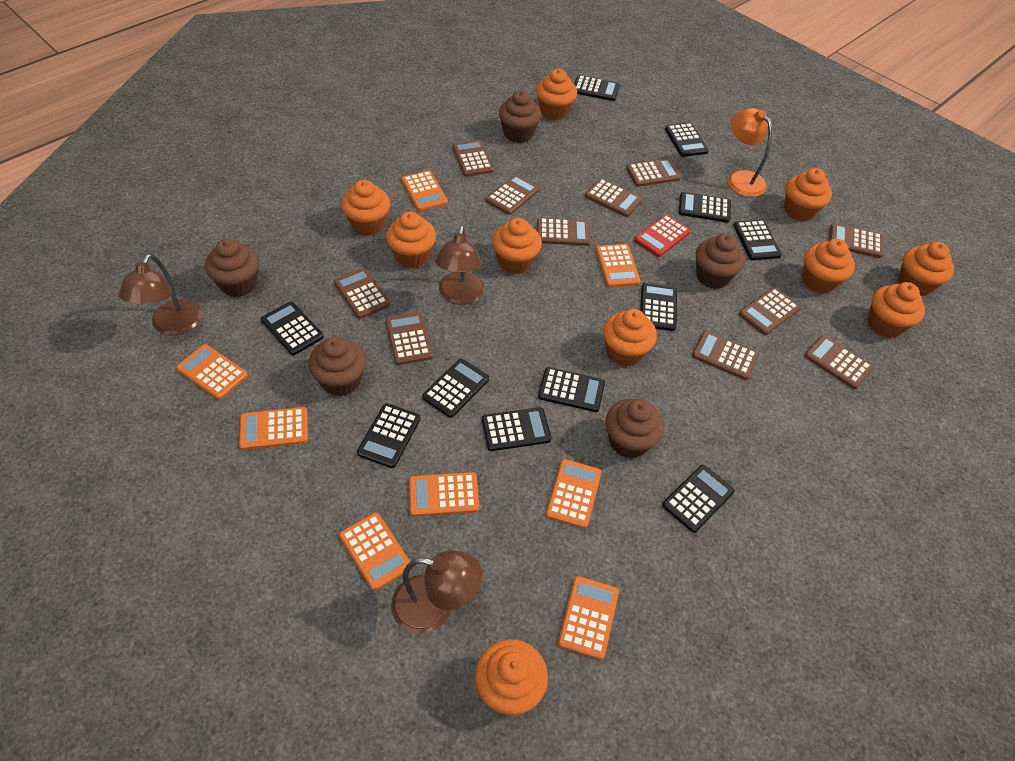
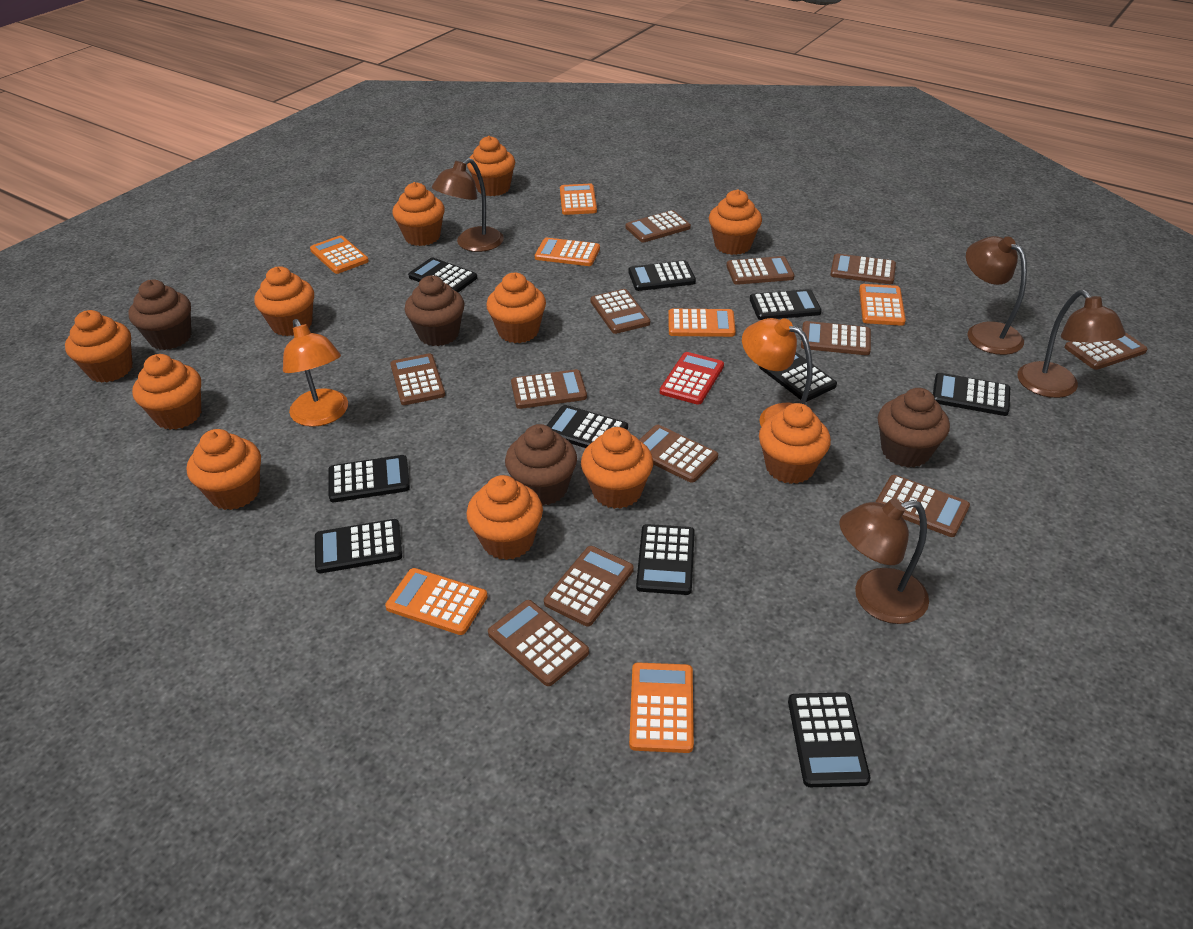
black calculator: 11 -> 10
brown calculator: 11 -> 12
brown cupcake: 5 -> 4
brown lamp: 3 -> 4
orange calculator: 8 -> 7
orange cupcake: 10 -> 11
orange lamp: 1 -> 2

